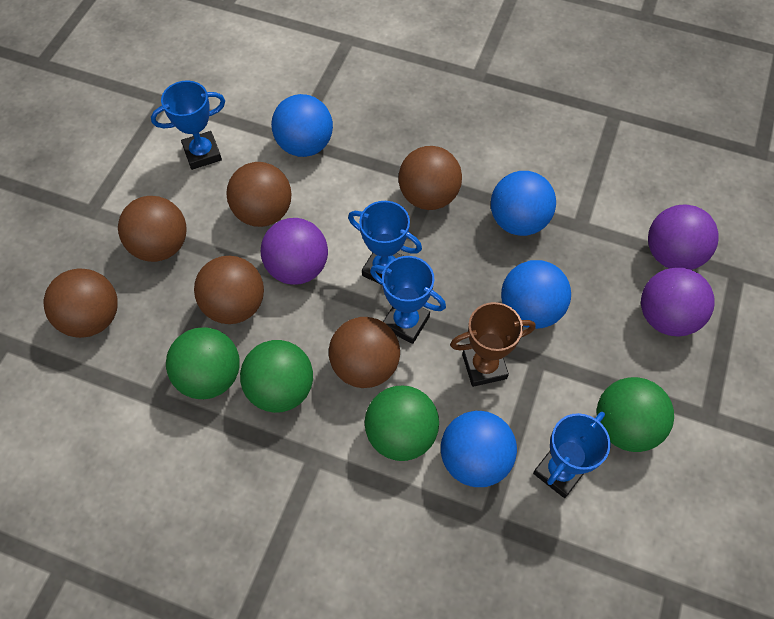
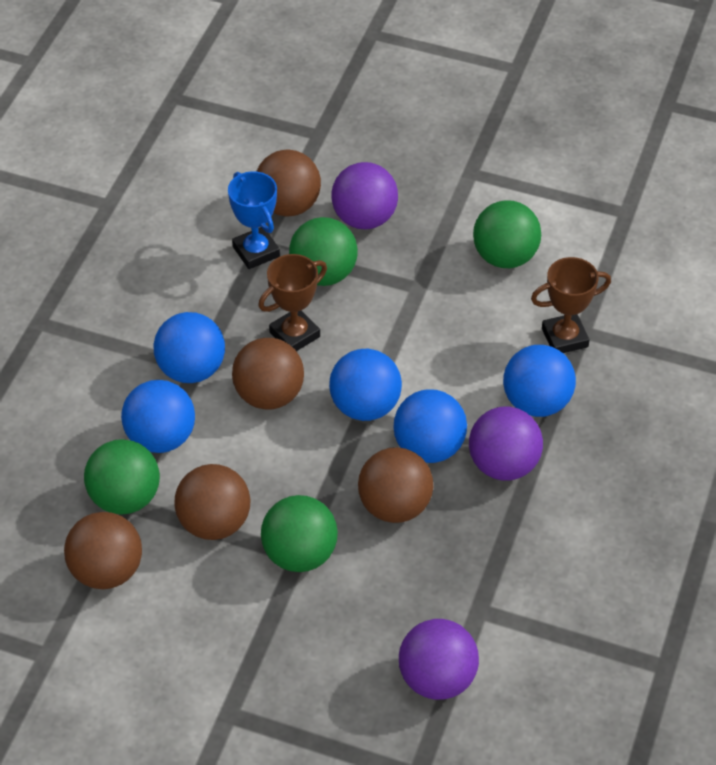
blue ball: 4 -> 5
blue trophy: 4 -> 1
brown ball: 6 -> 5
brown trophy: 1 -> 2

